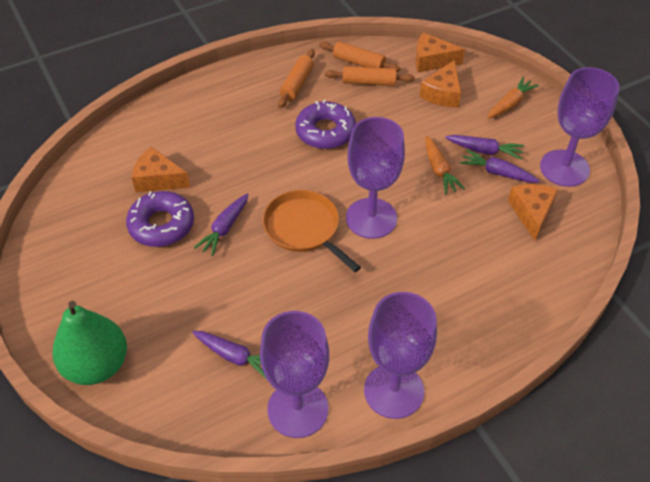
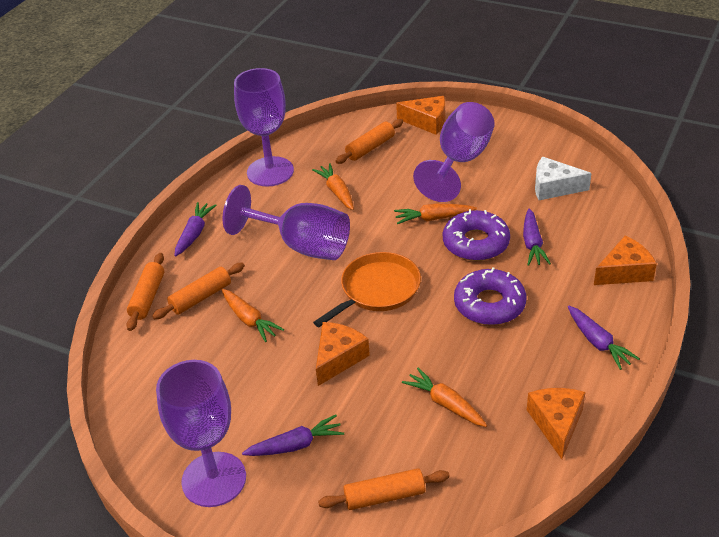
green pear: 1 -> 0
orange carrot: 2 -> 4
orange rolling pin: 3 -> 4
white cheese: 0 -> 1

